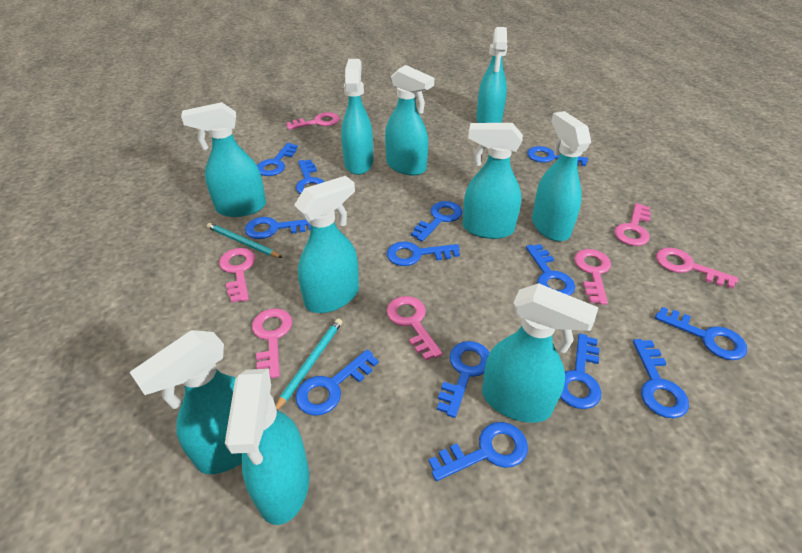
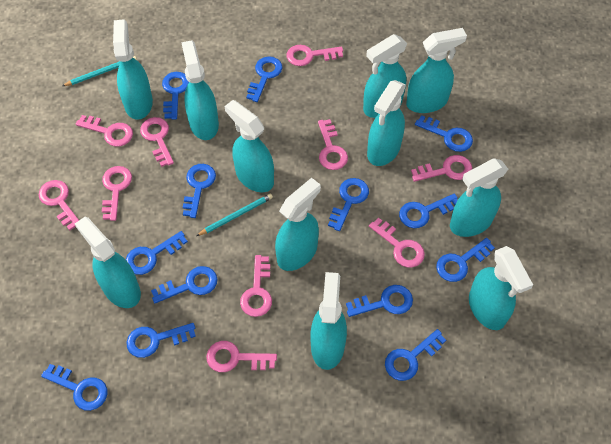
pink key: 7 -> 10
turquoise spray bottle: 10 -> 11

